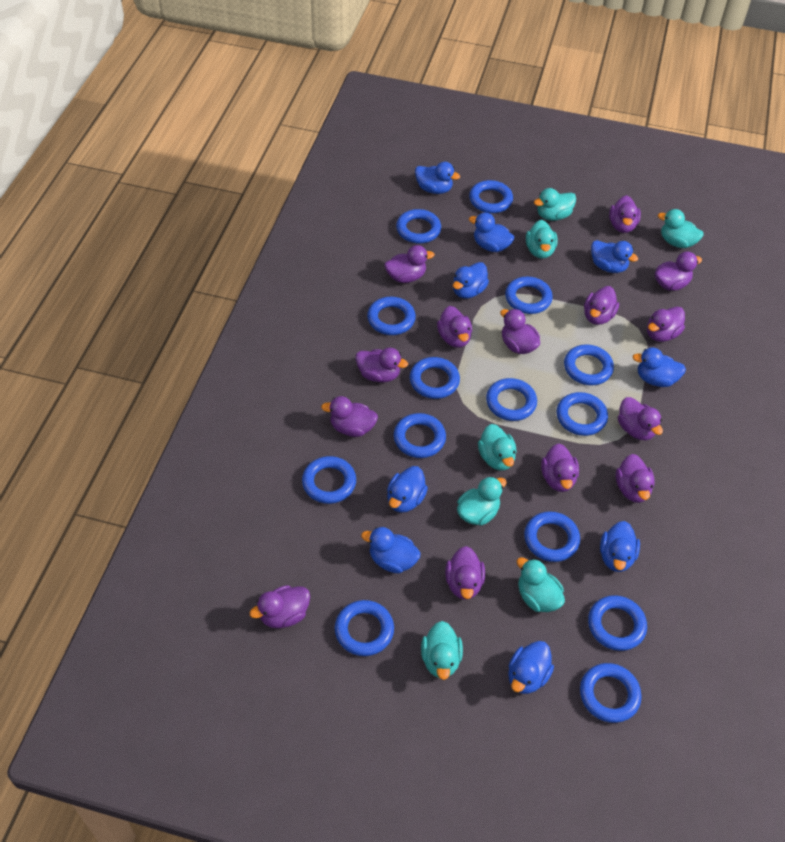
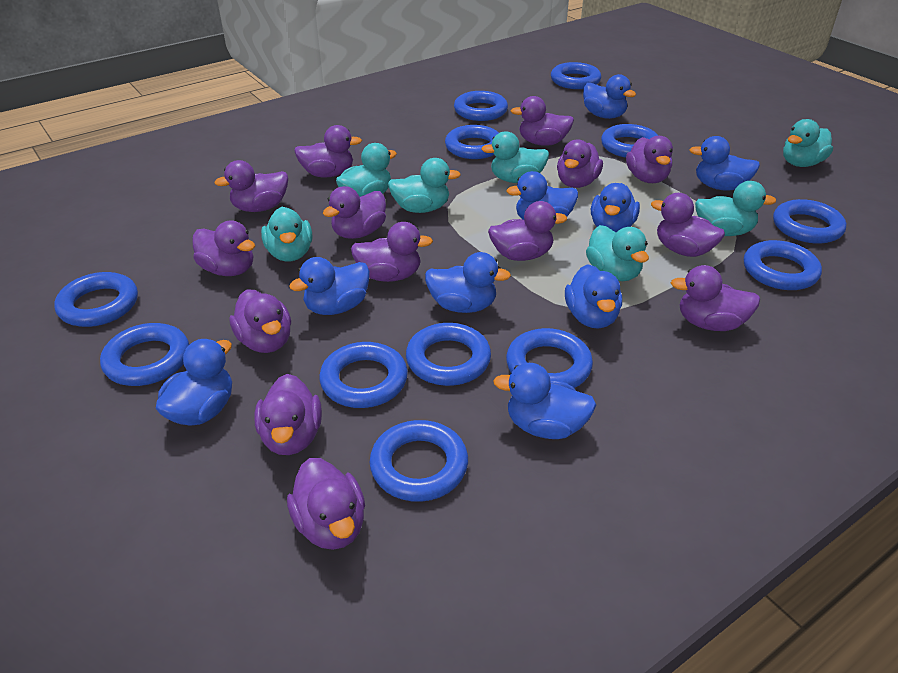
blue ring: 14 -> 12

